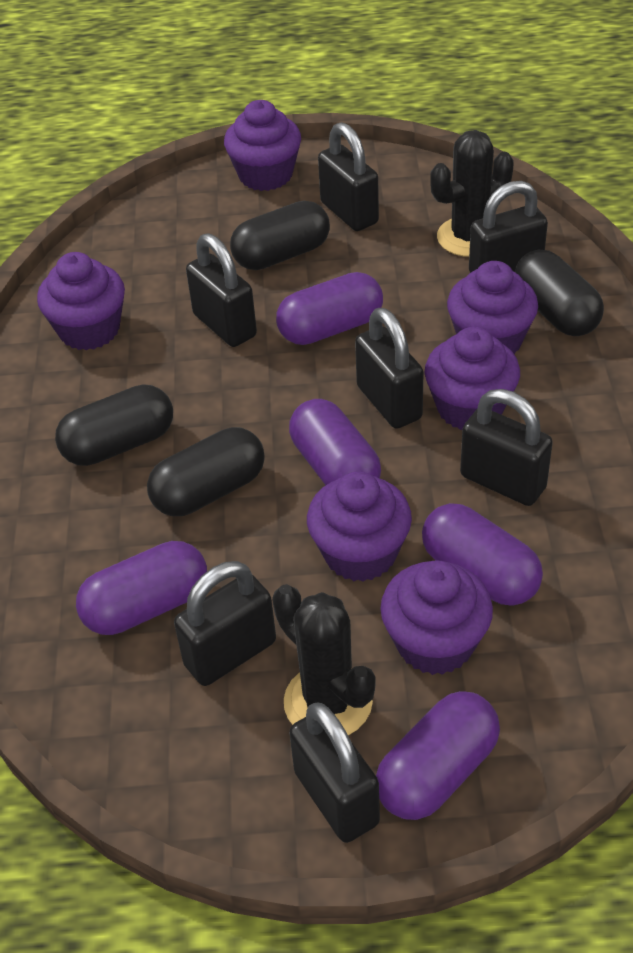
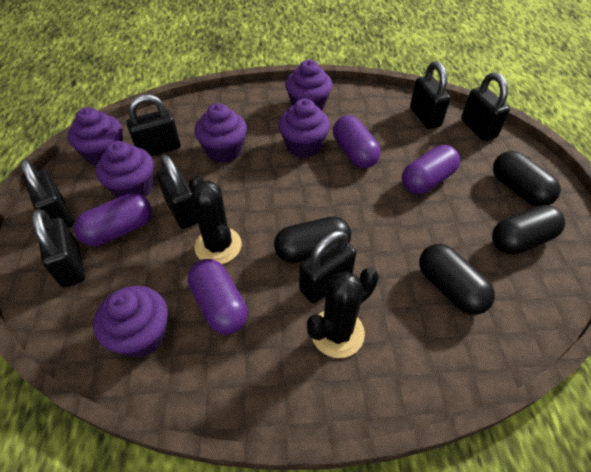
purple capsule: 5 -> 4

